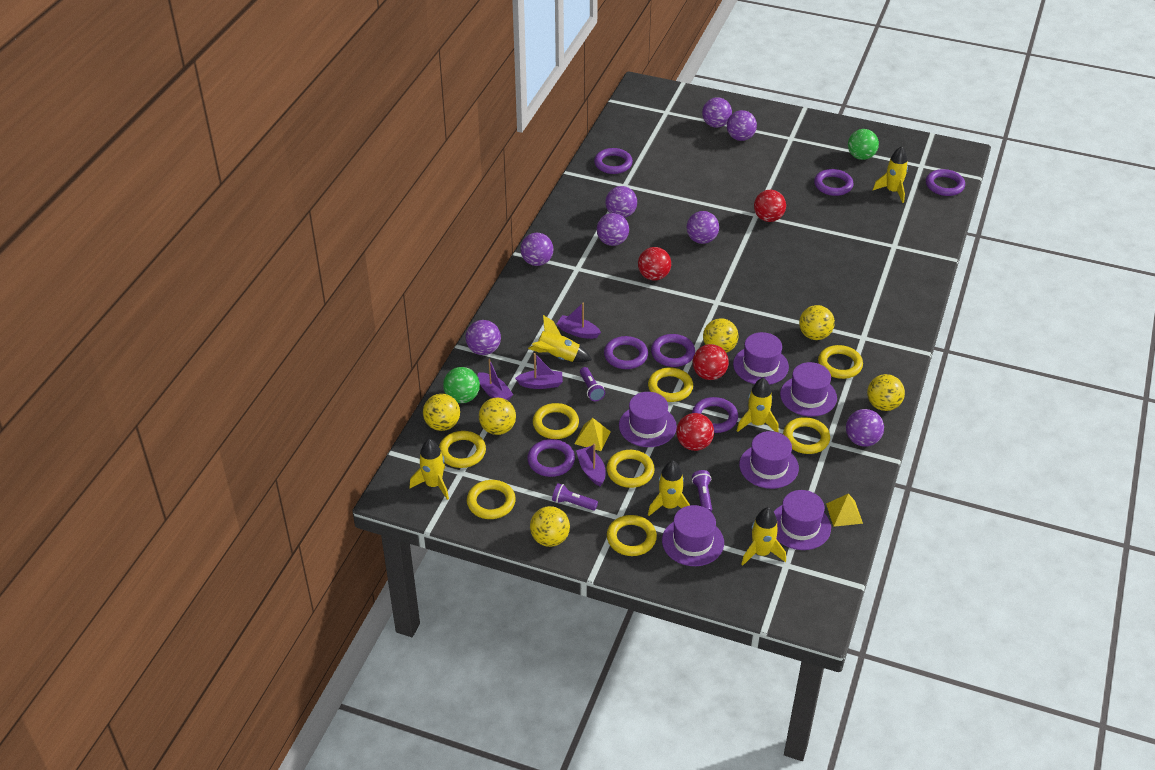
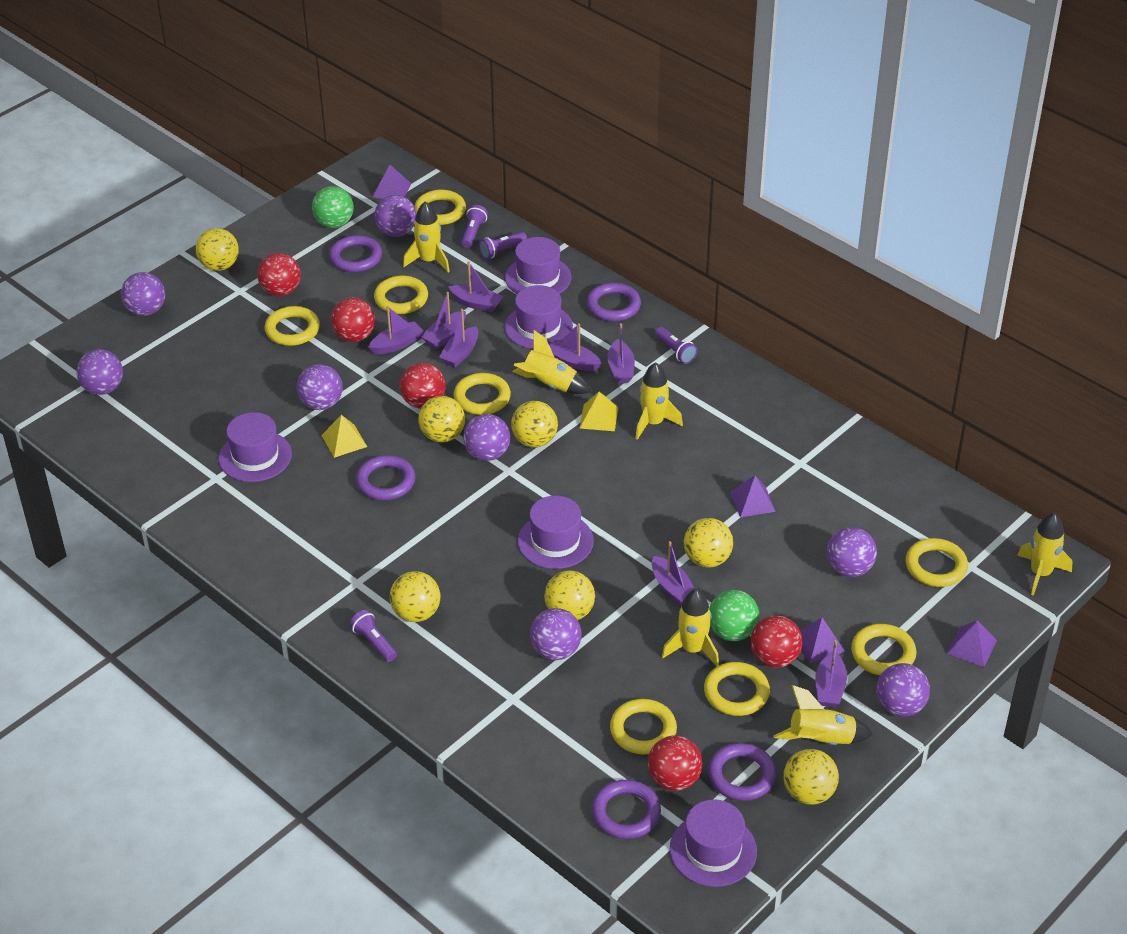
purple boat: 4 -> 8
purple flashlight: 3 -> 4
purple hat: 6 -> 5
purple pyramid: 0 -> 4
purple ring: 7 -> 5
red ball: 4 -> 5
yellow ball: 6 -> 7

